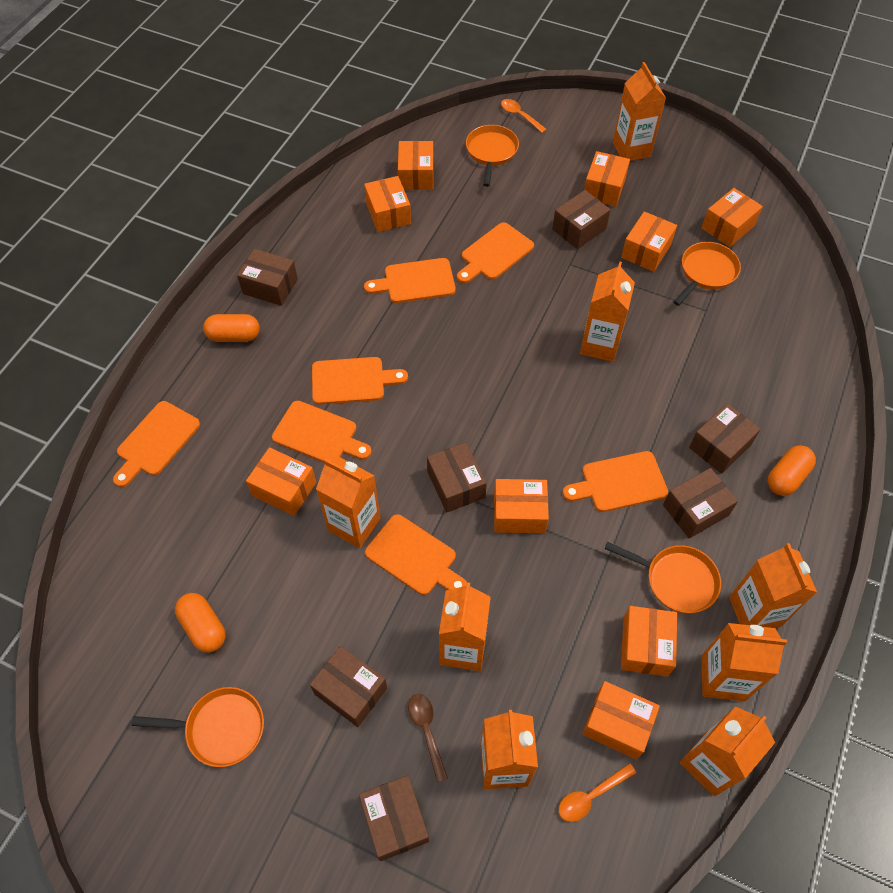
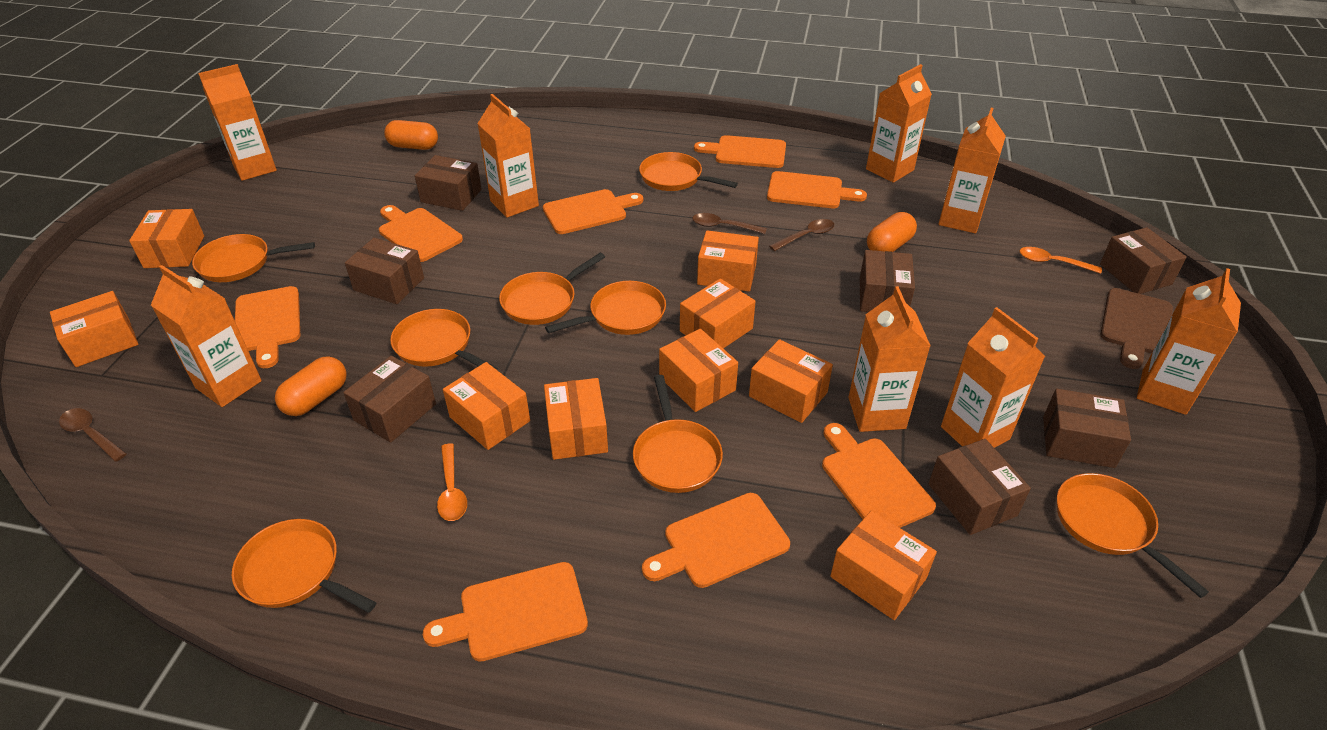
brown cutting board: 0 -> 1
brown spoon: 1 -> 3
orange cutting board: 7 -> 8
orange pan: 4 -> 8

